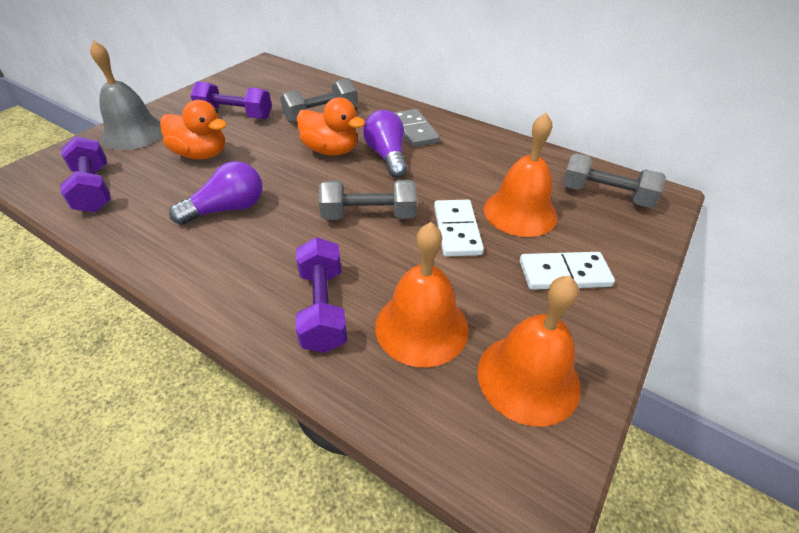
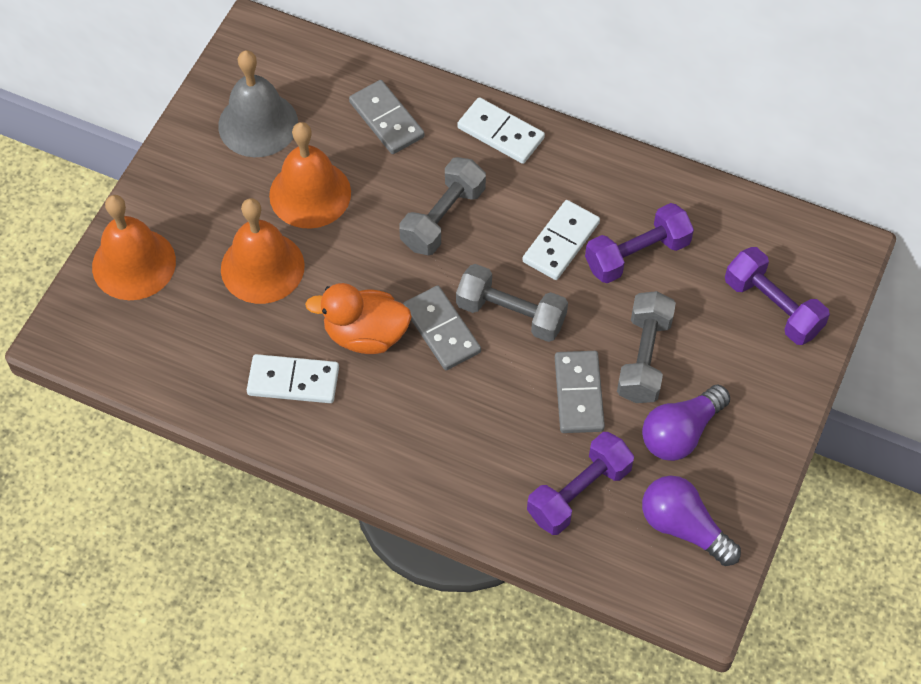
grey domino: 1 -> 3
orange duck: 2 -> 1
white domino: 2 -> 3

